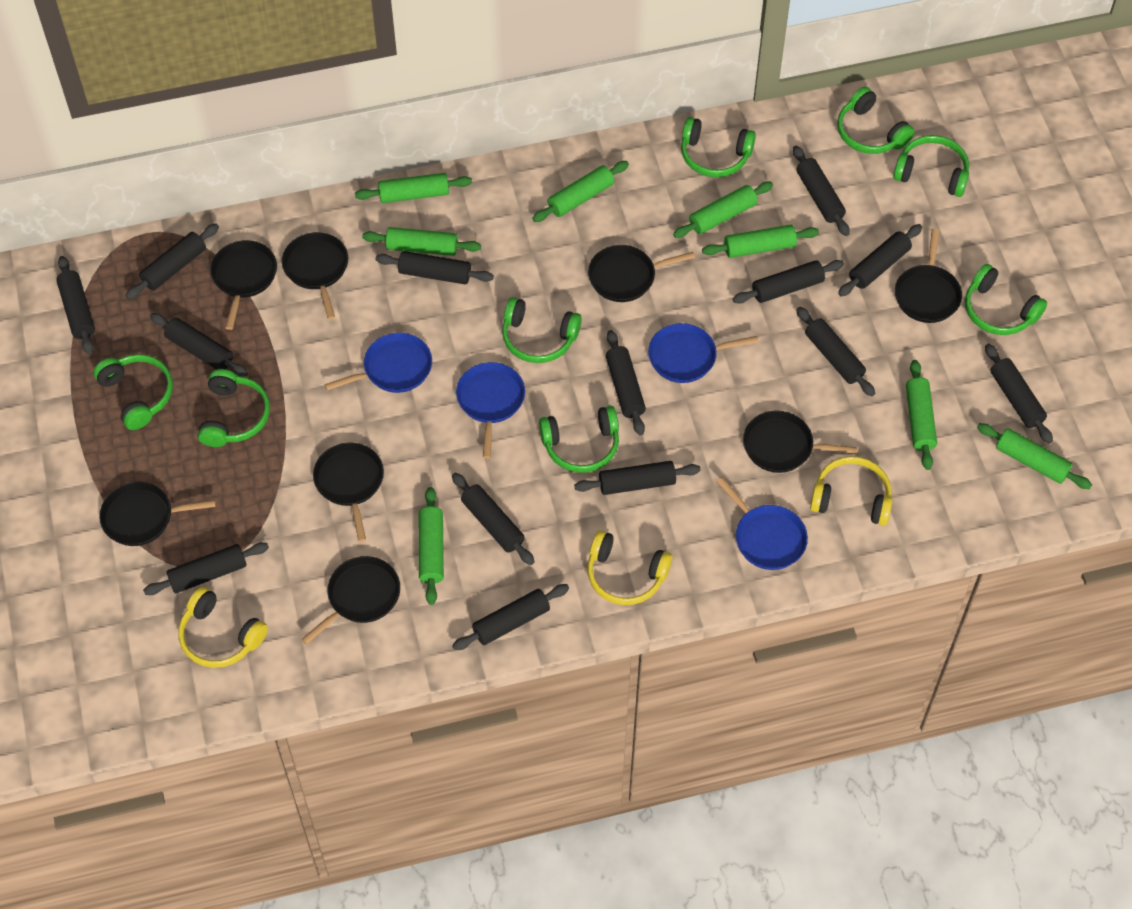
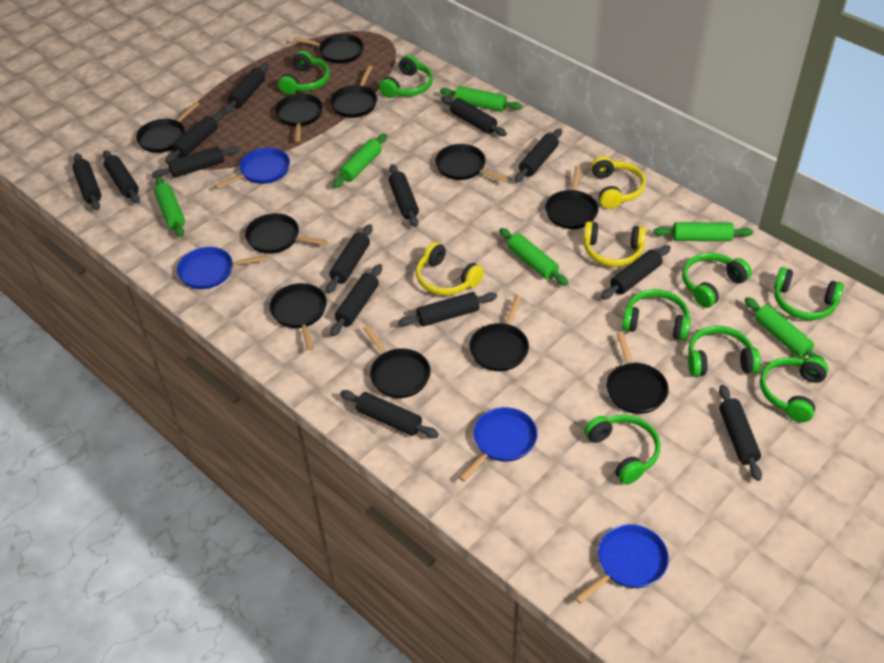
black pan: 8 -> 11
green rolling pin: 8 -> 6

